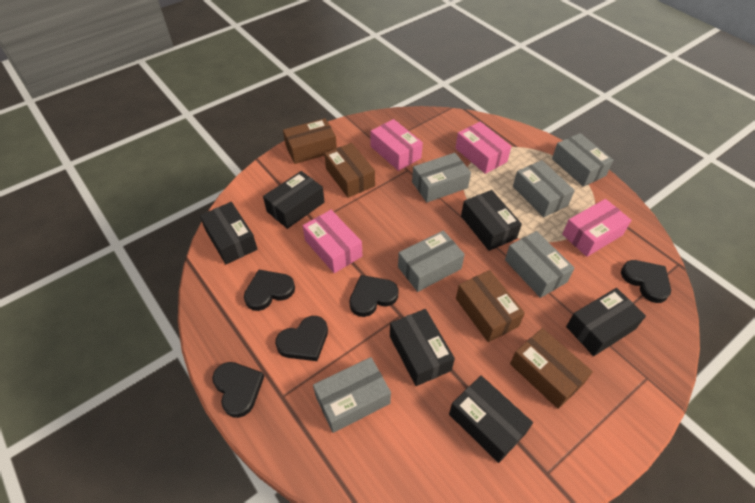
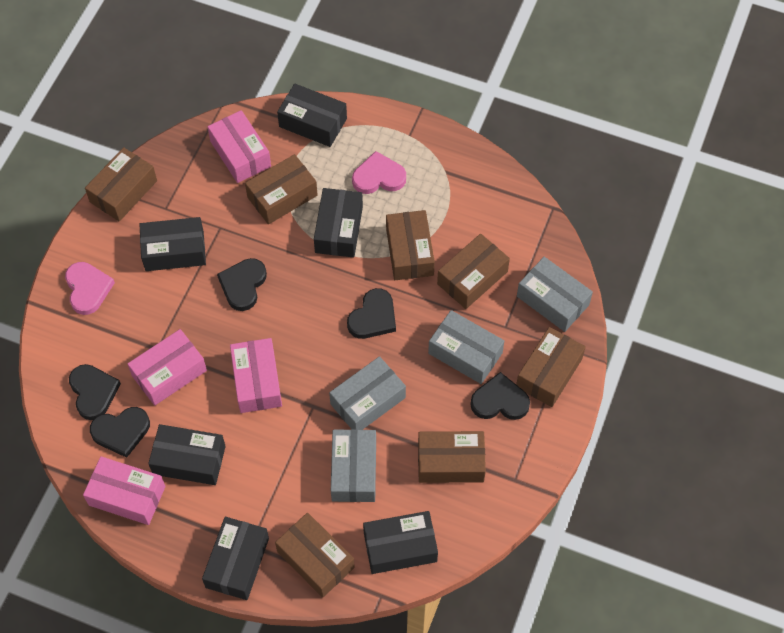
brown box: 4 -> 7
grey box: 6 -> 4
pink heart: 0 -> 2

